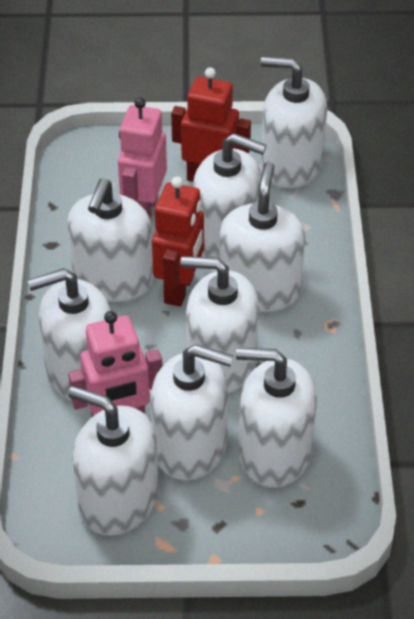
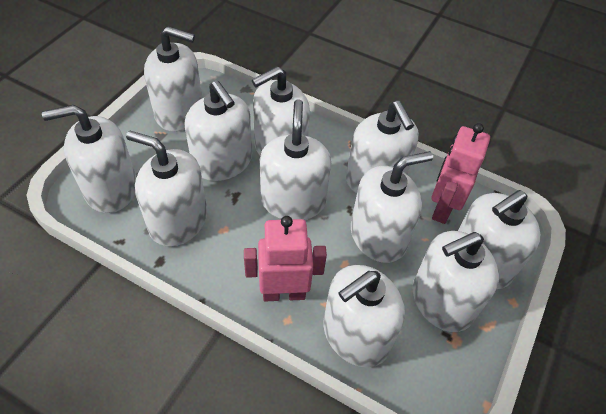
red robot: 2 -> 0
white soap dispenser: 9 -> 11

